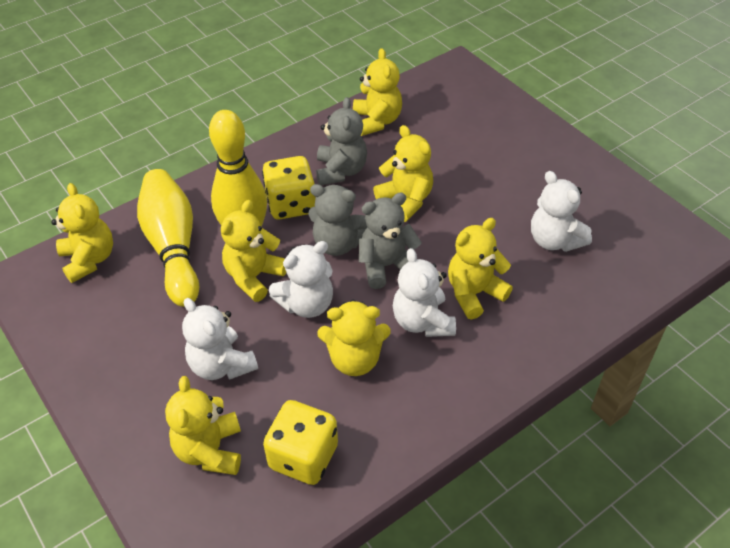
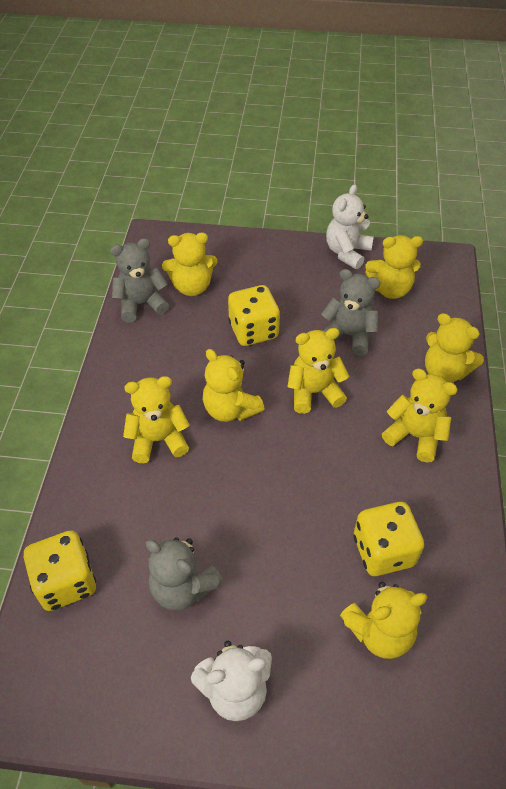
white teddy bear: 4 -> 2
yellow bowling pin: 2 -> 0
yellow dice: 2 -> 3
yellow teddy bear: 7 -> 8

